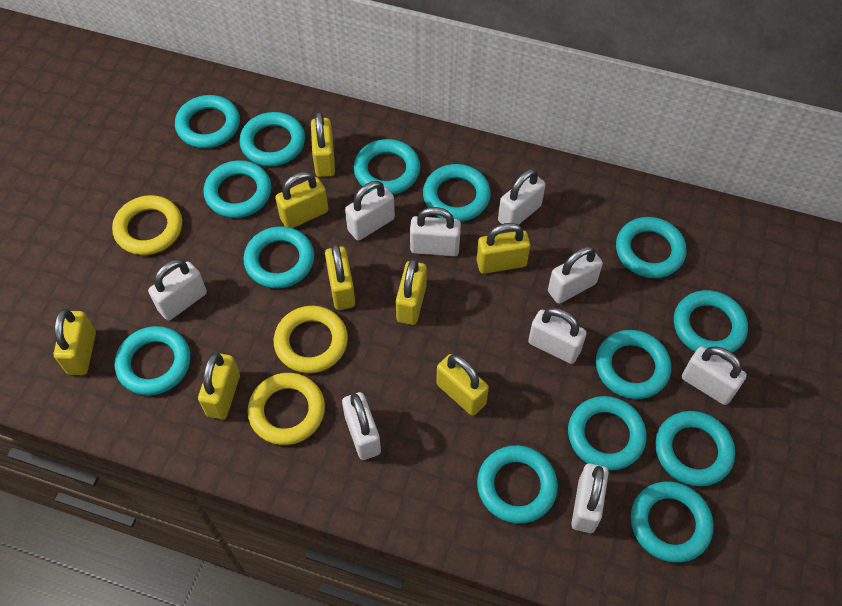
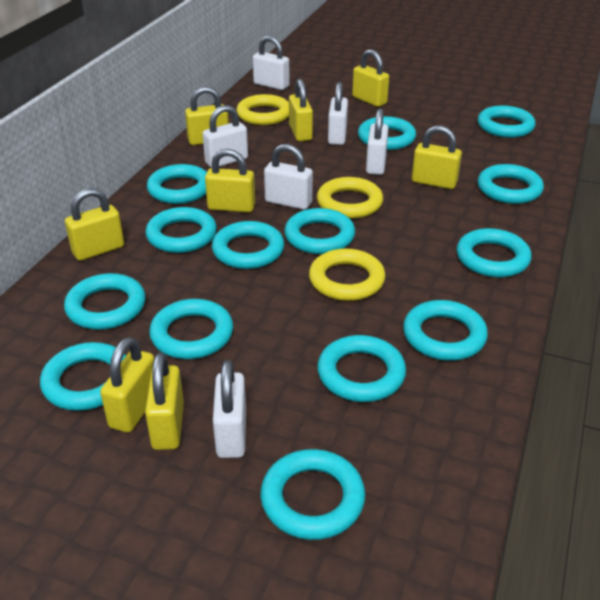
white padlock: 9 -> 6

